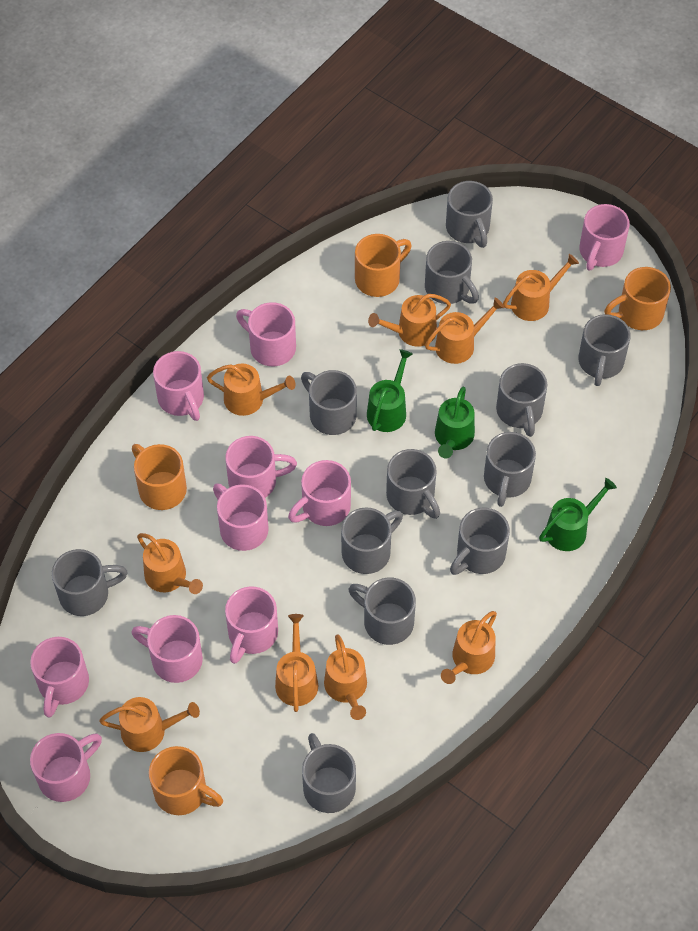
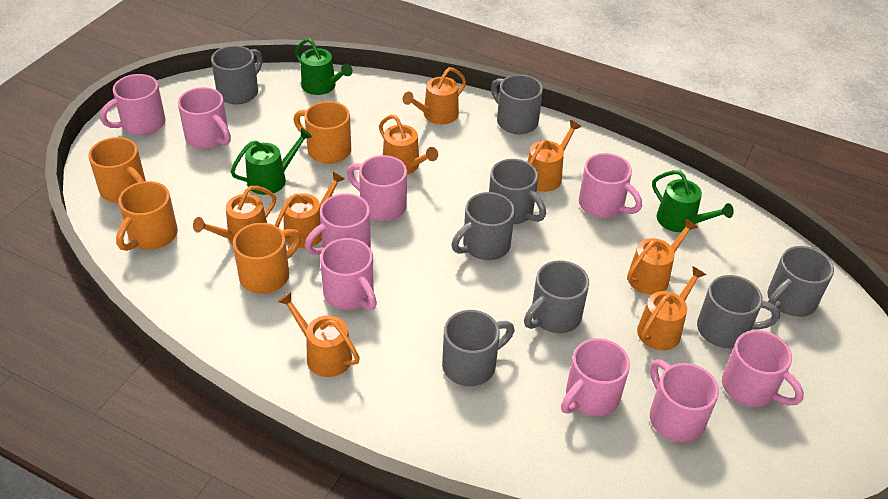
grey mug: 12 -> 8
orange watering can: 9 -> 8
pink mug: 10 -> 9

